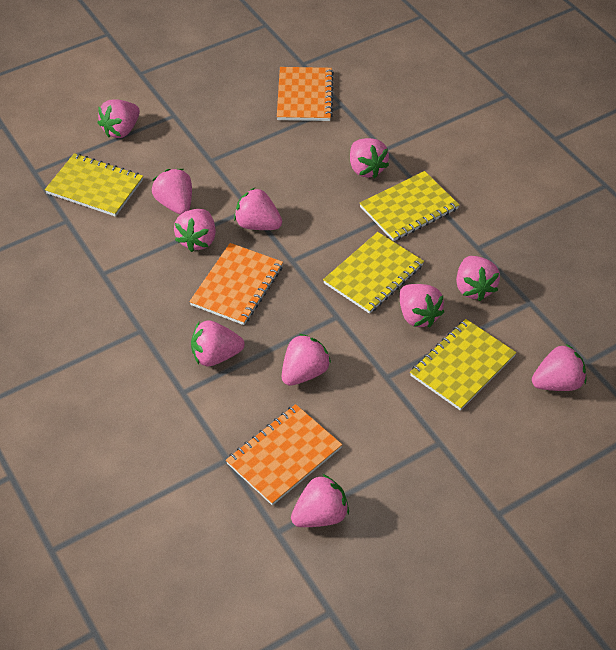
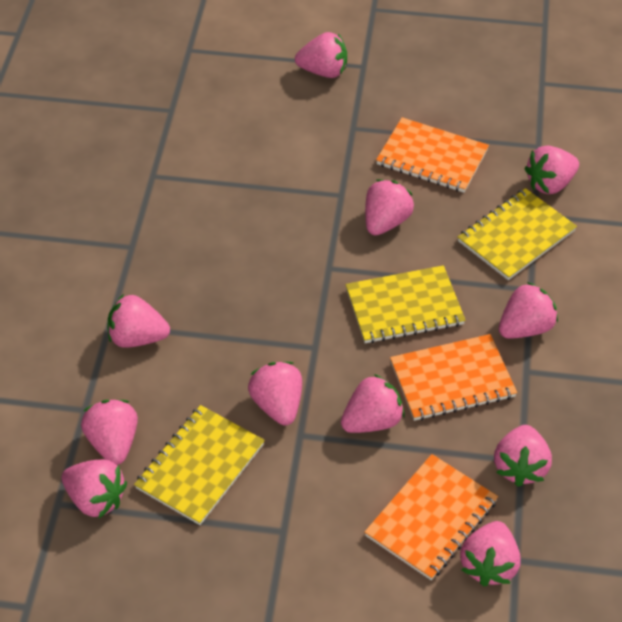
yellow notebook: 4 -> 3

